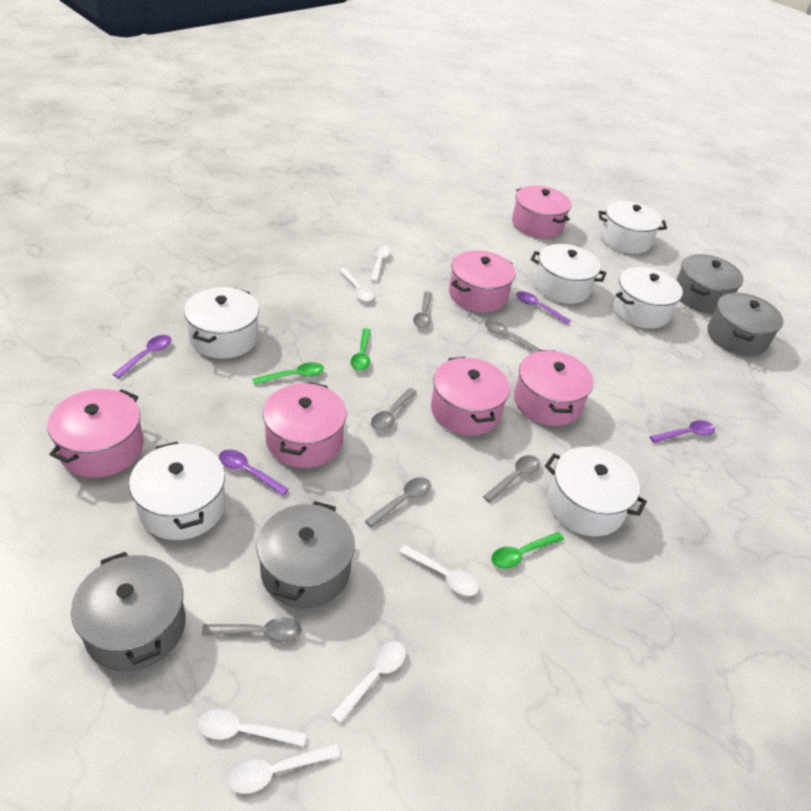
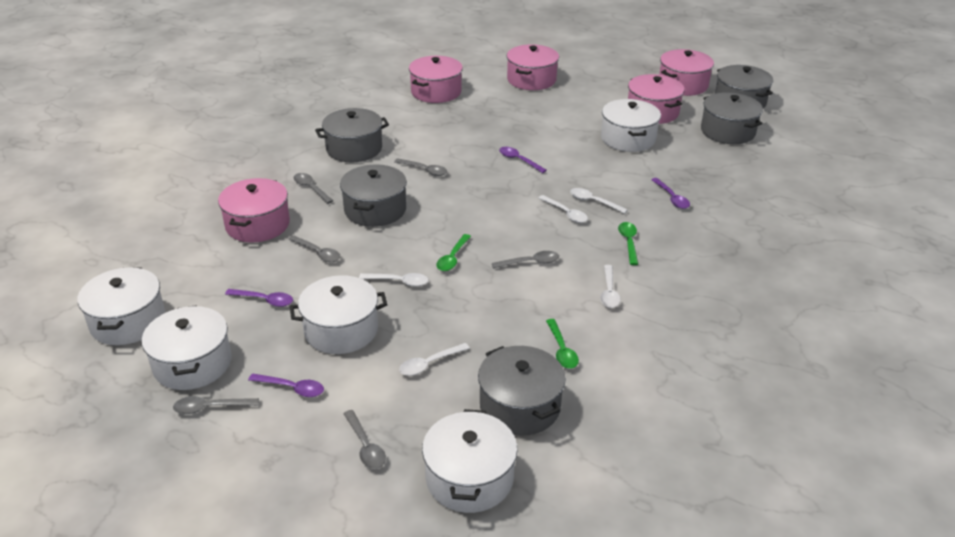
grey pot: 4 -> 5
pink pot: 6 -> 5
white pot: 6 -> 5
white spoon: 6 -> 5

